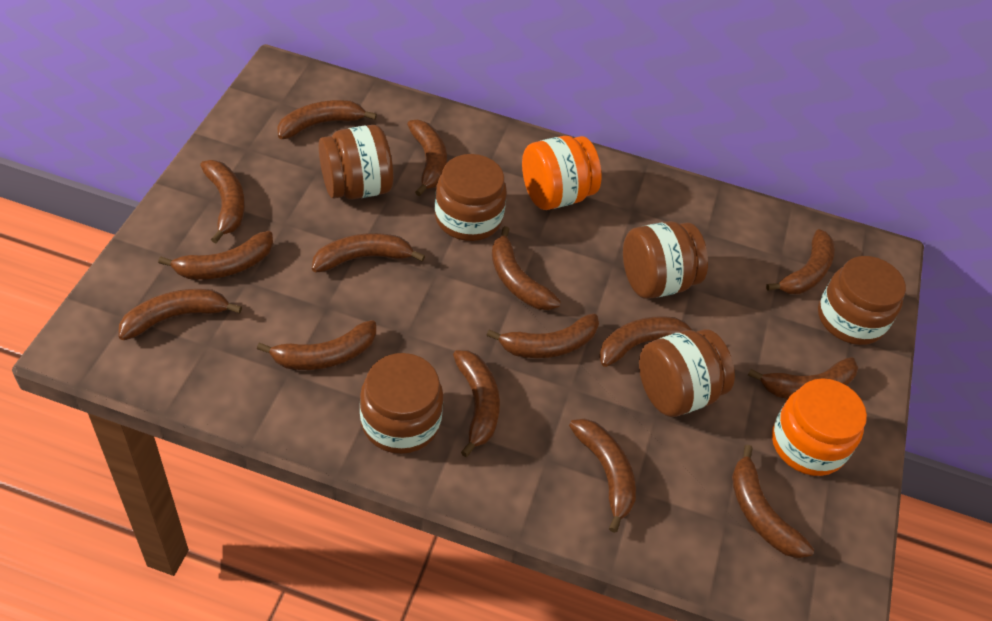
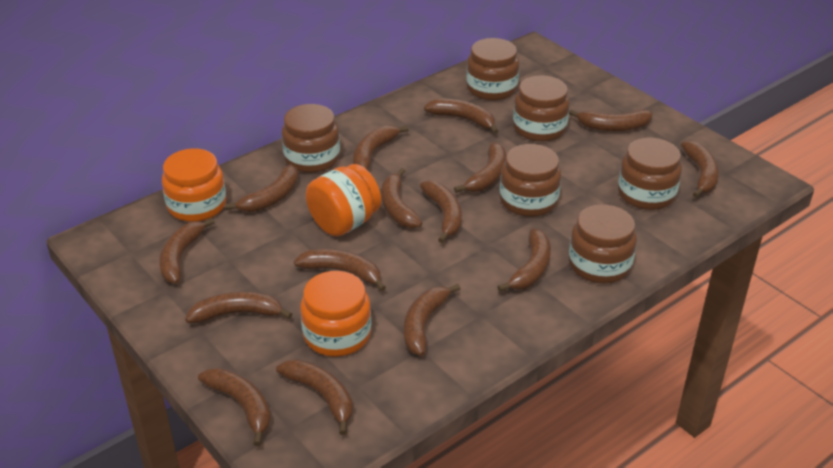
orange jar: 2 -> 3

